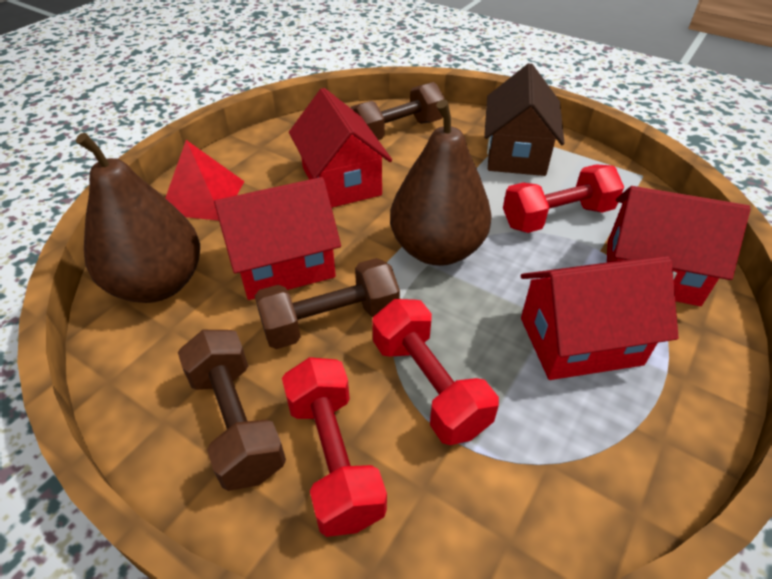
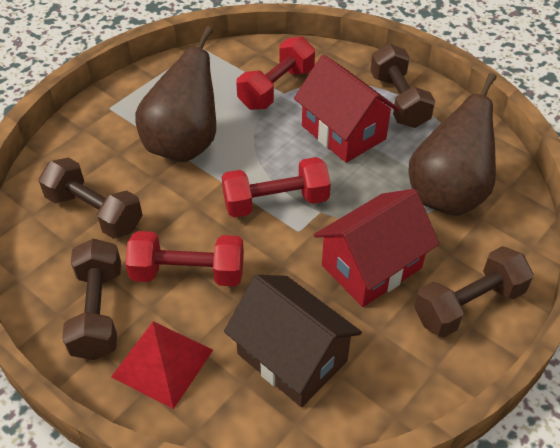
brown dumbbell: 3 -> 4
red house: 4 -> 2

